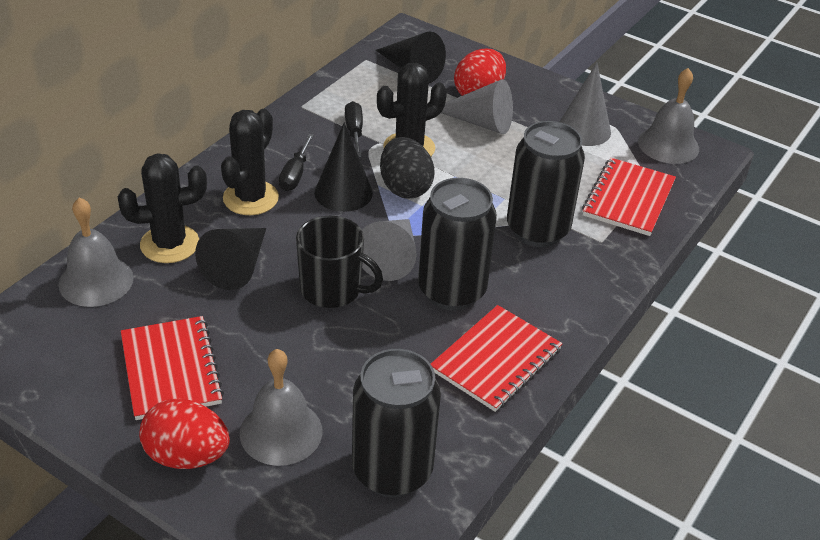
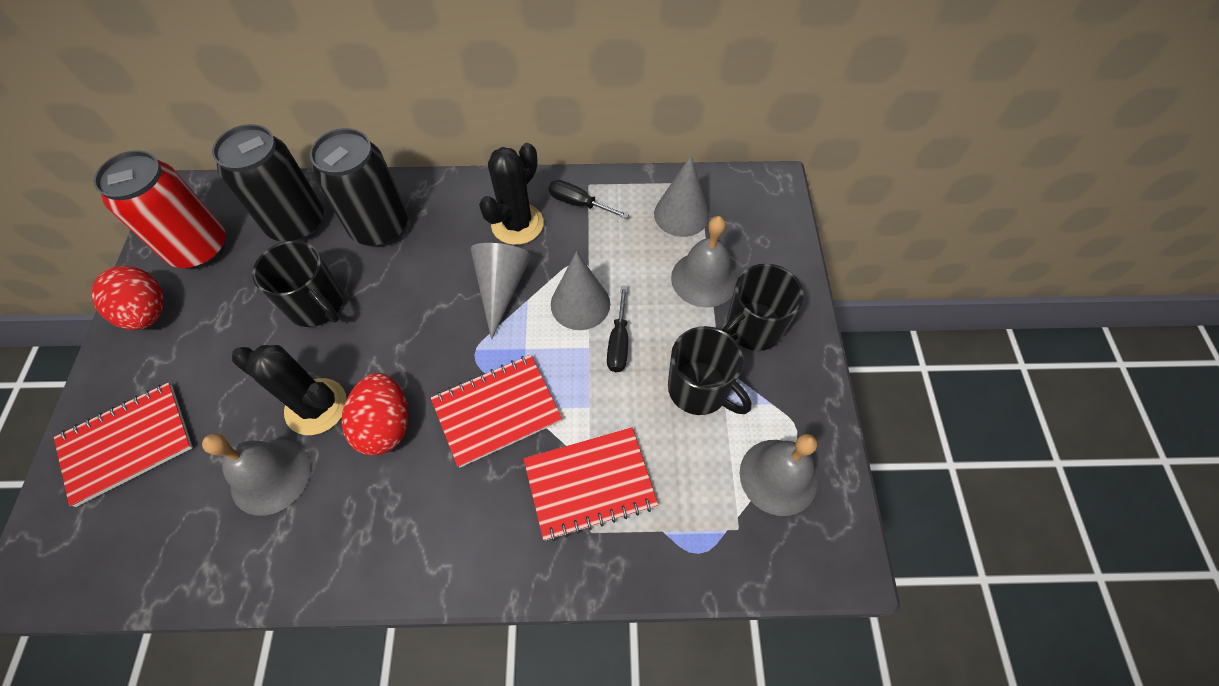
black cactus: 3 -> 2
black can: 3 -> 2
black cone: 3 -> 0
black egg: 1 -> 0
black mug: 1 -> 3
red can: 0 -> 1

